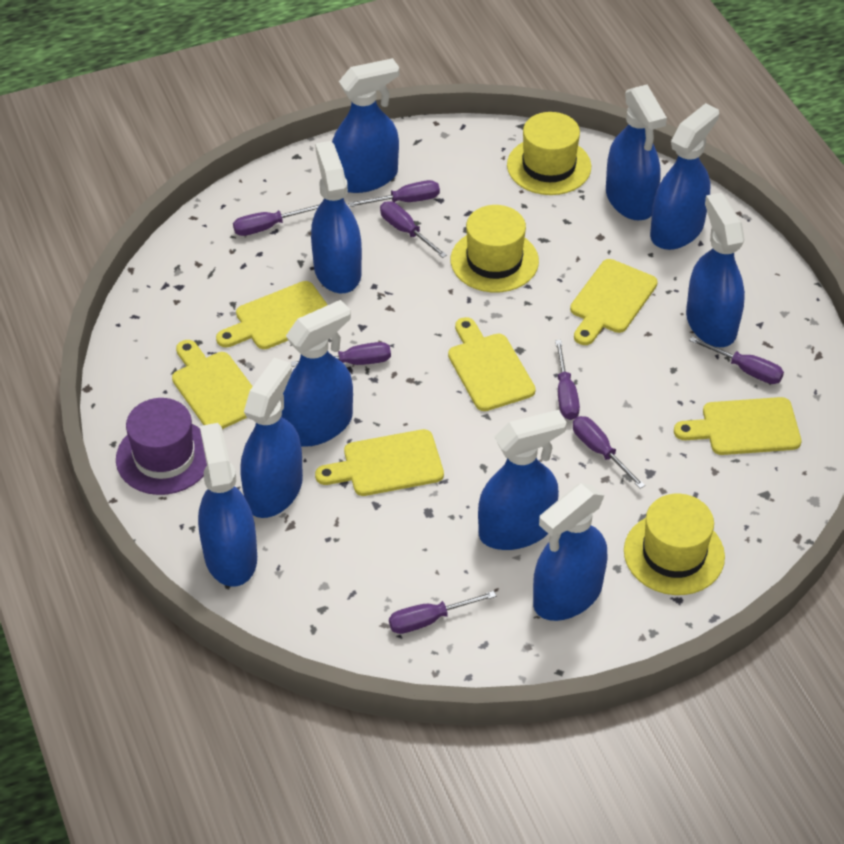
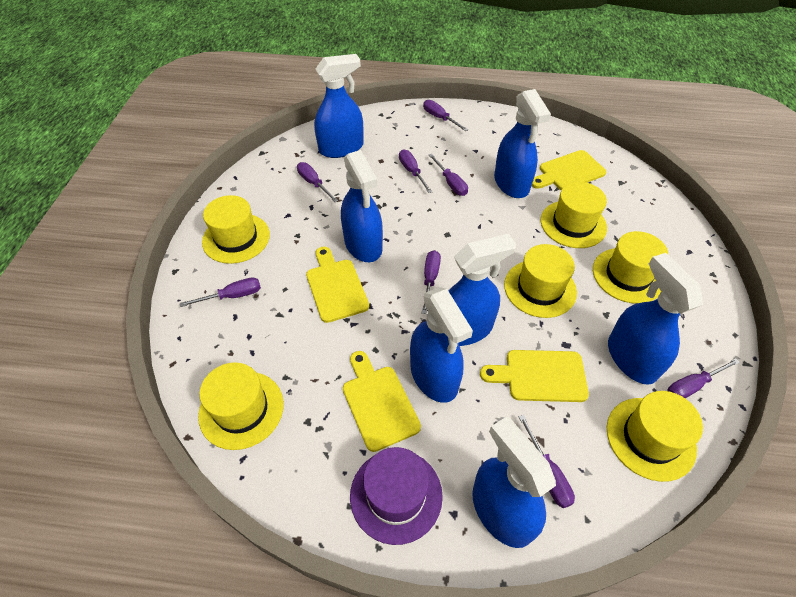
blue spray bottle: 10 -> 7
yellow cutting board: 6 -> 4
yellow hat: 3 -> 6

